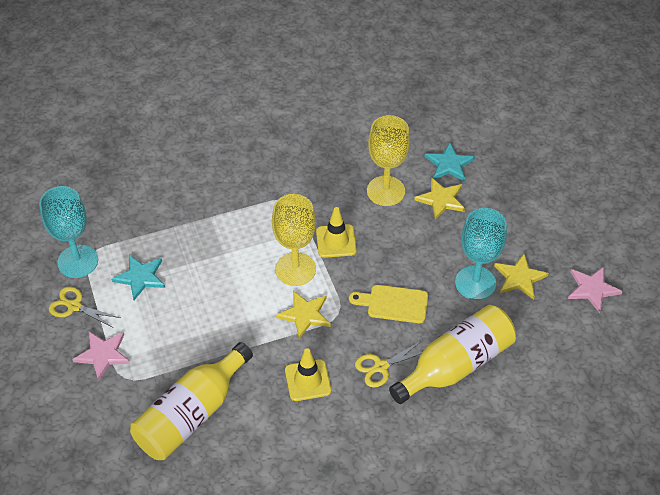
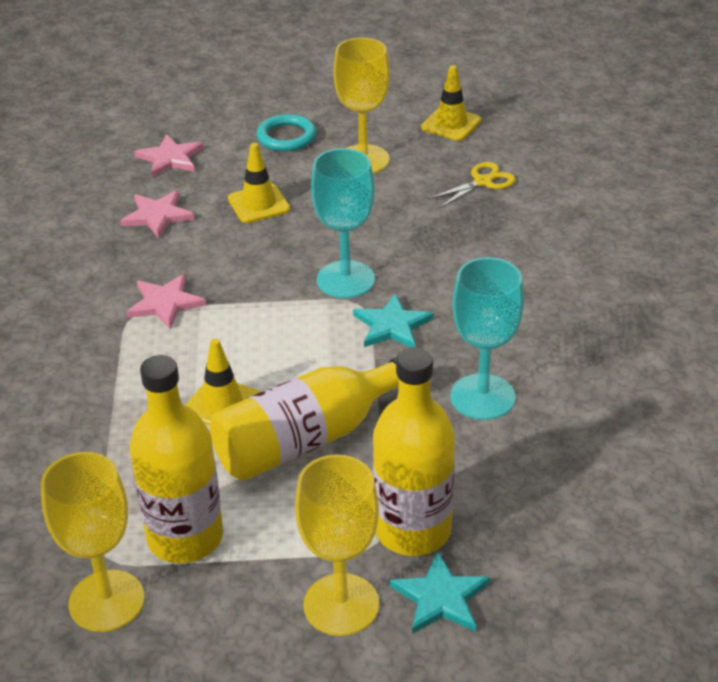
pink star: 2 -> 3
turquoise ring: 0 -> 1
yellow bottle: 2 -> 3
yellow cutting board: 1 -> 0
yellow goblet: 2 -> 3
yellow scissors: 2 -> 1
yellow star: 3 -> 0
yellow traffic cone: 2 -> 3

